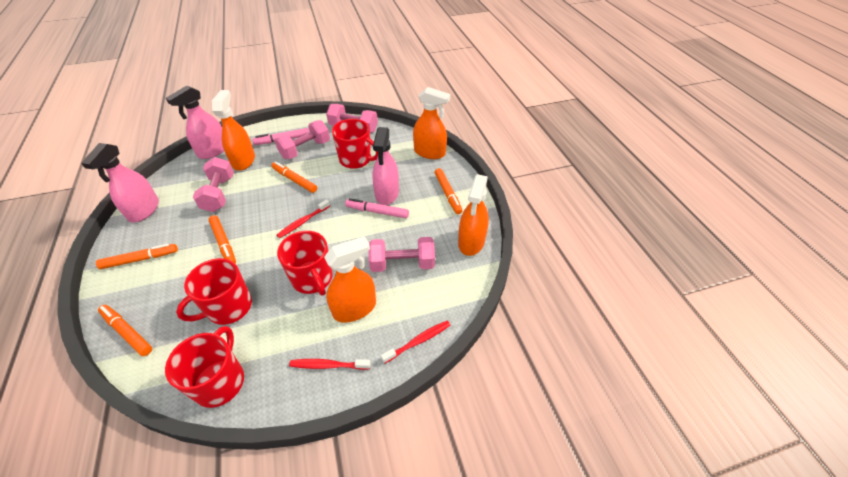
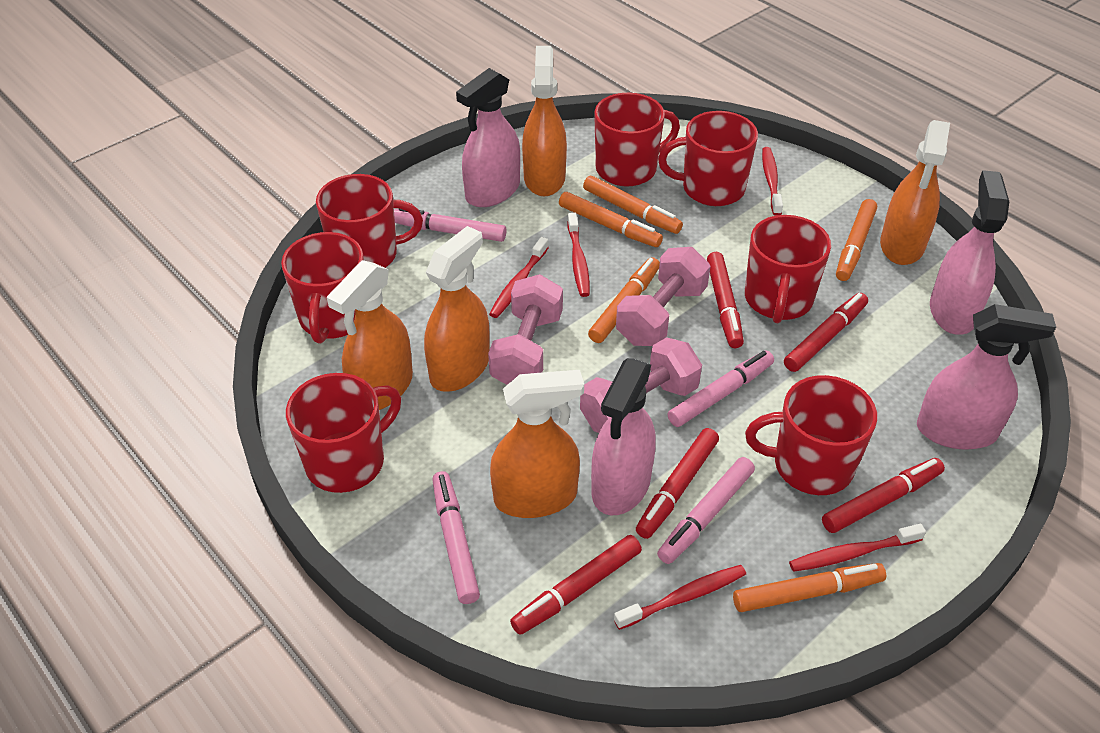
orange spray bottle: 4 -> 5
pink dumbbell: 4 -> 3
pink marker: 2 -> 4
pink spray bottle: 3 -> 4
red marker: 0 -> 5
red mug: 4 -> 7
red toothbrush: 3 -> 5

